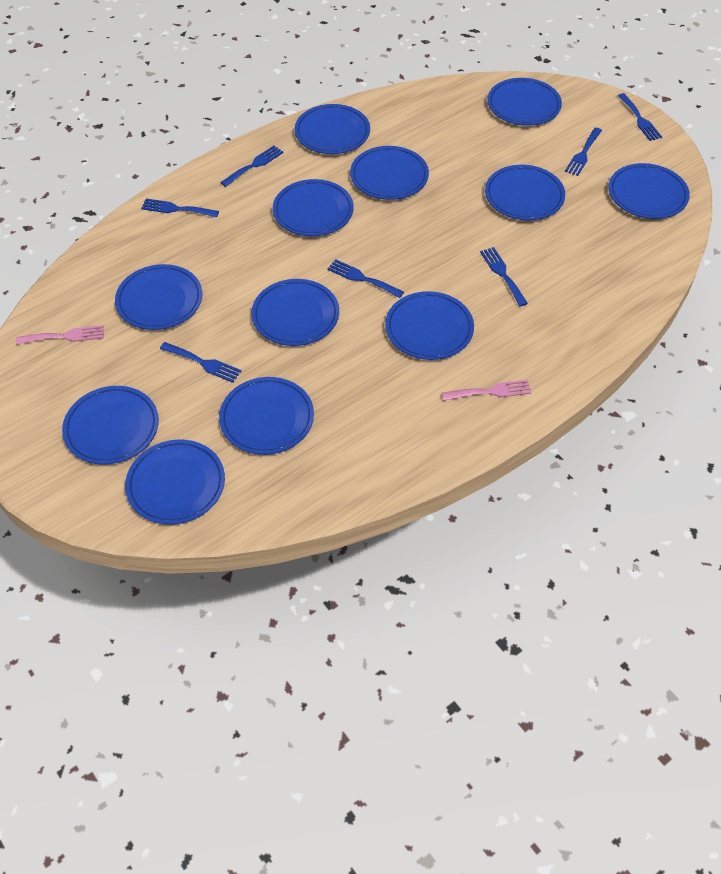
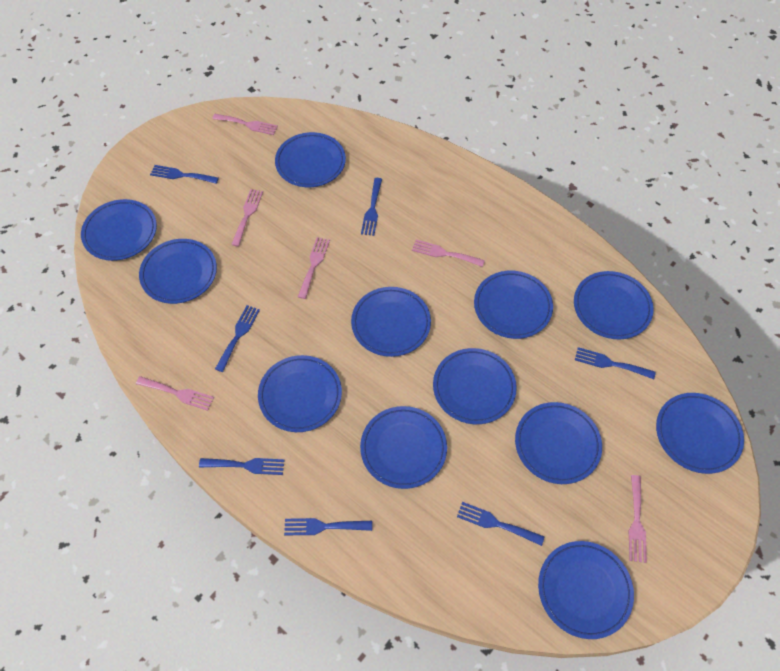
pink fork: 2 -> 6

